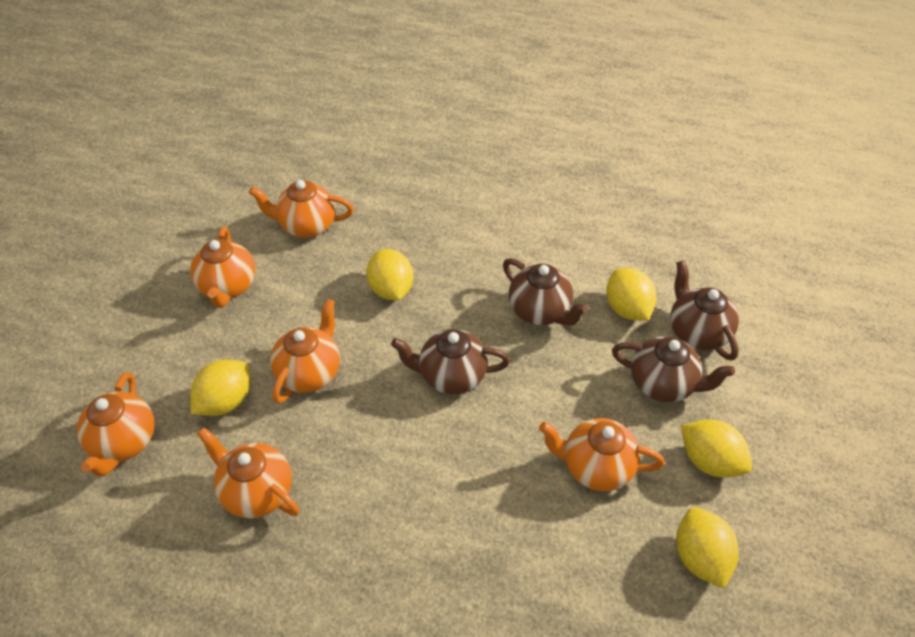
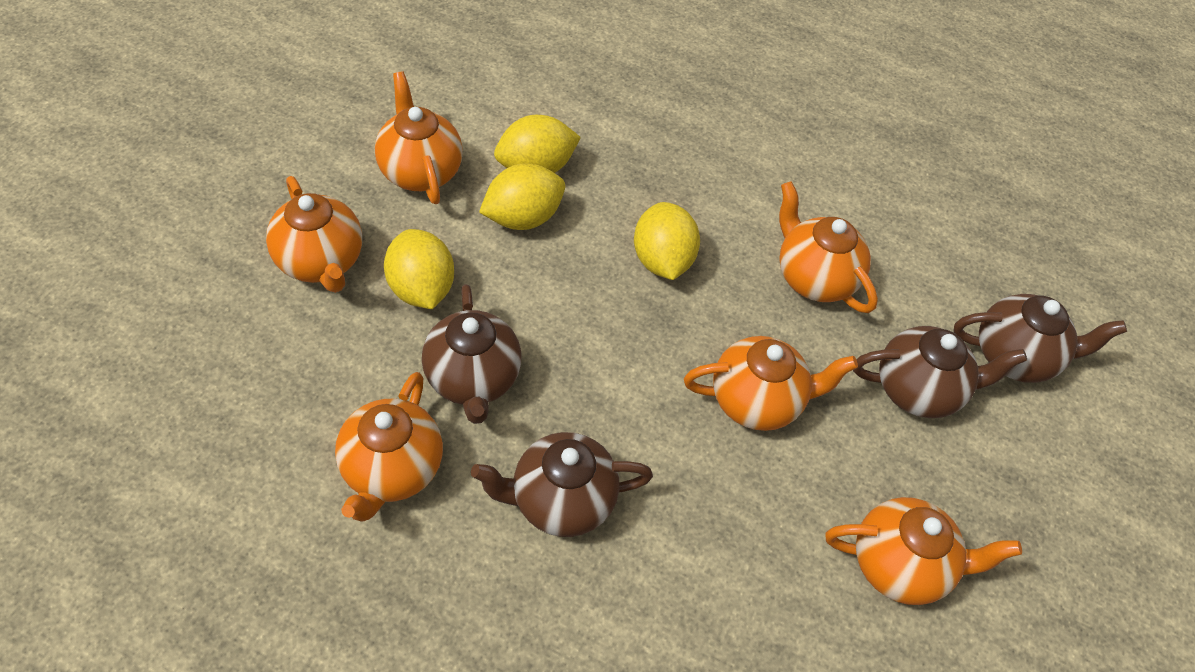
yellow lemon: 5 -> 4

